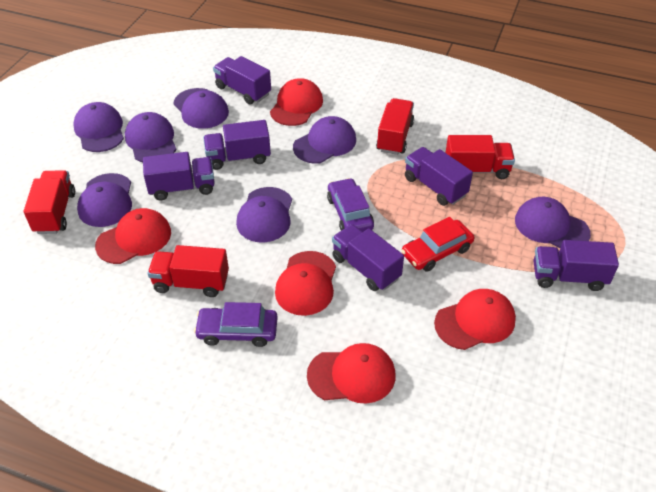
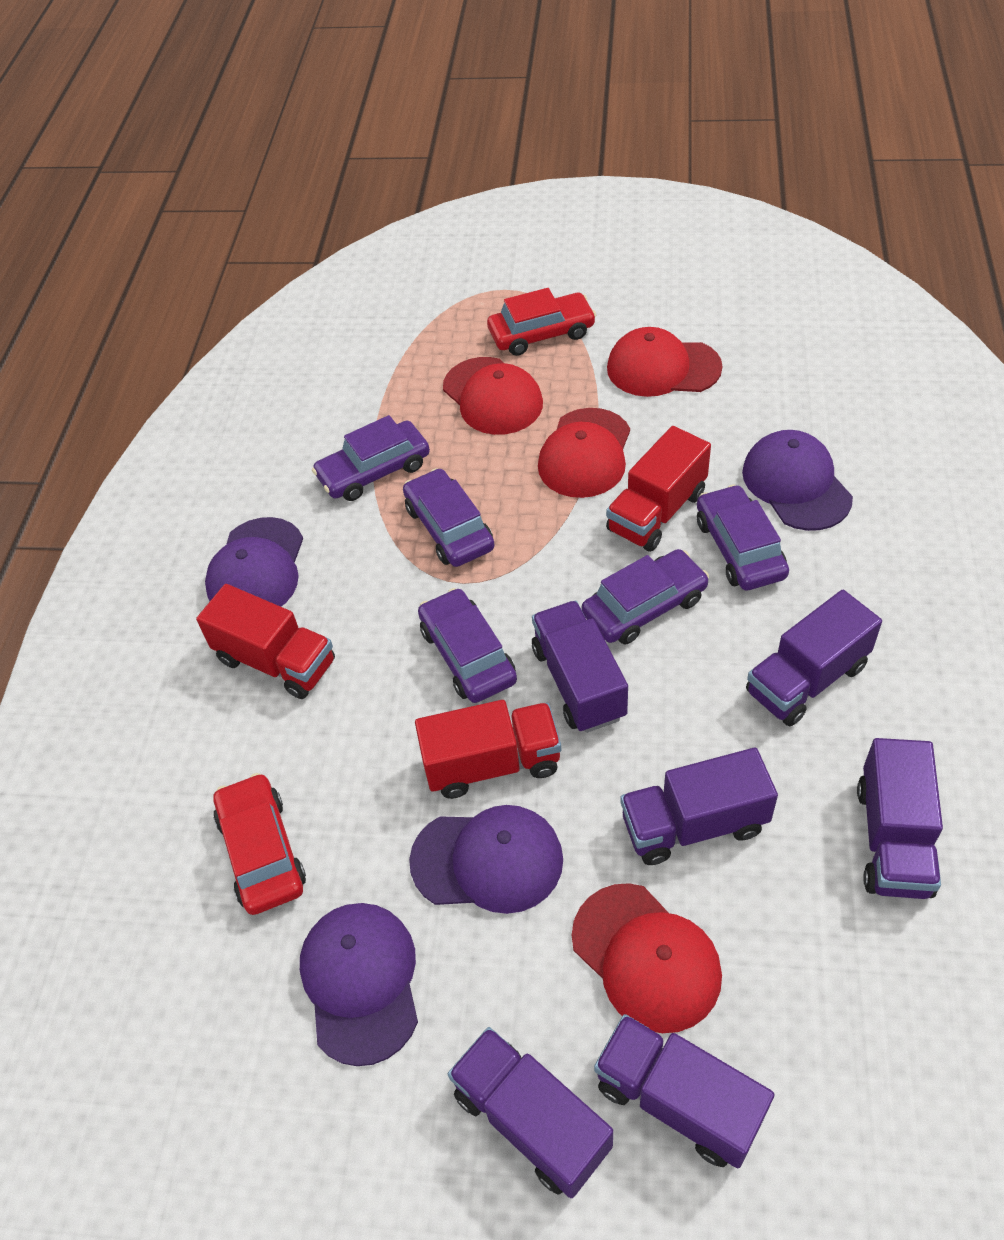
purple cap: 7 -> 4
purple car: 2 -> 5
red cap: 5 -> 4
red car: 1 -> 2
red truck: 4 -> 3

